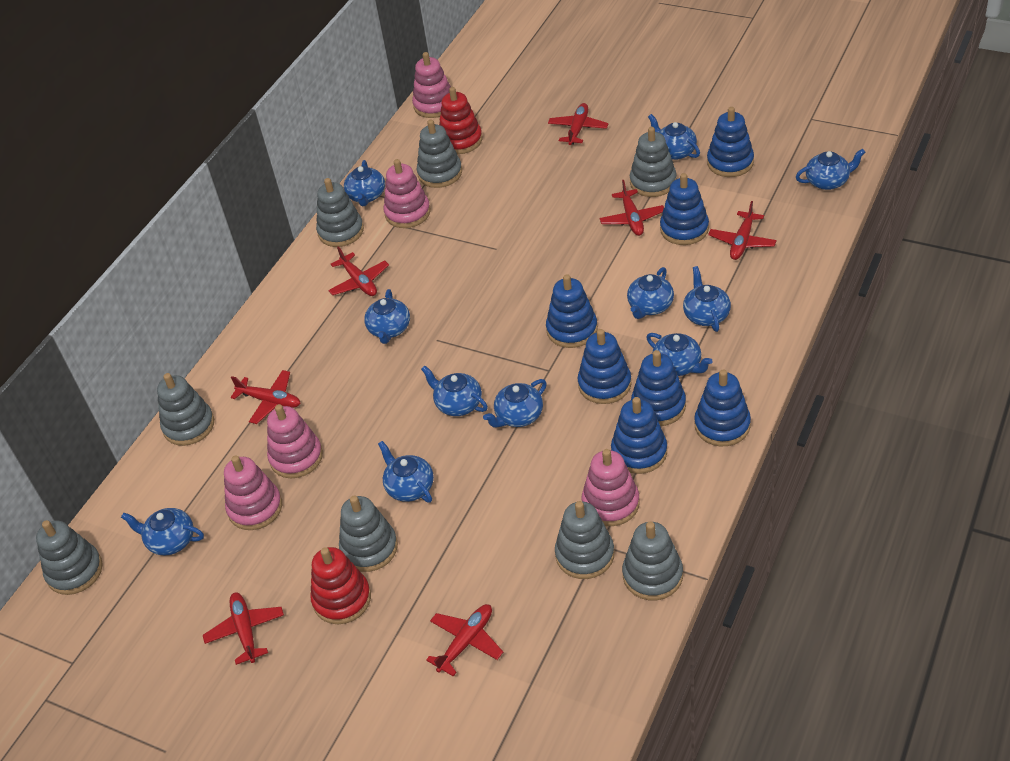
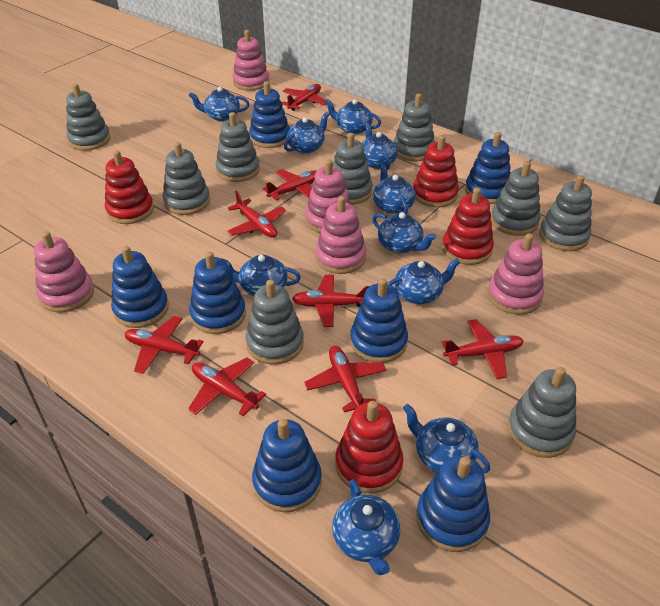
blue teapot: 11 -> 10
grey stacking toy: 8 -> 9
red plane: 7 -> 8
red stacking toy: 2 -> 4

